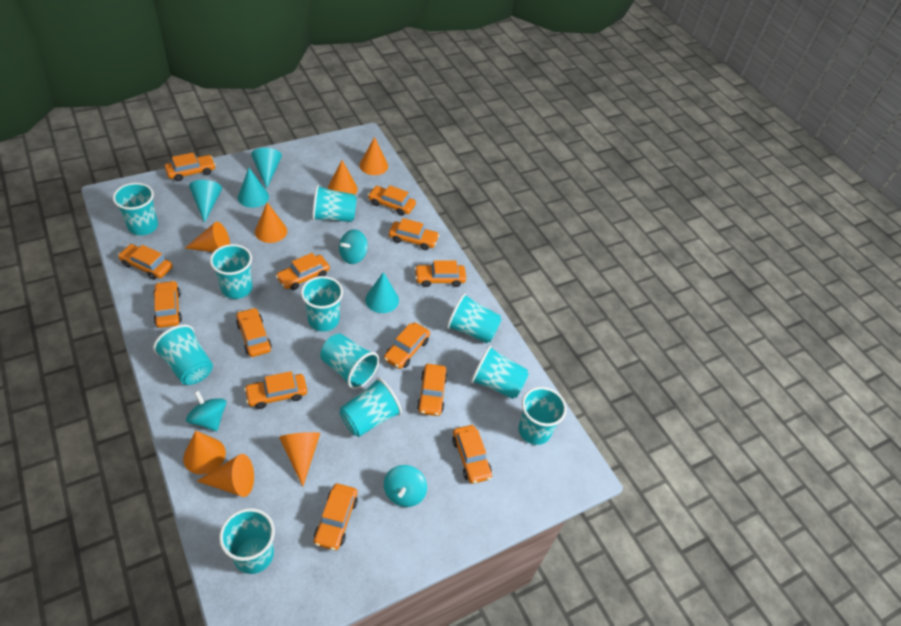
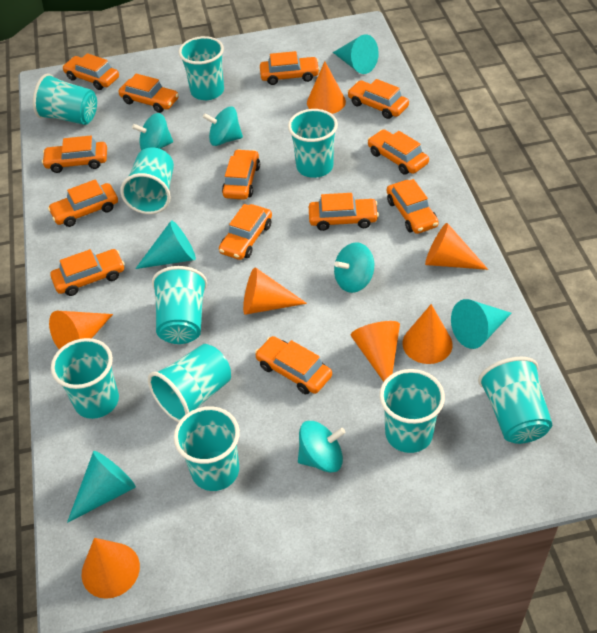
turquoise cup: 11 -> 10
turquoise spinning top: 3 -> 4

